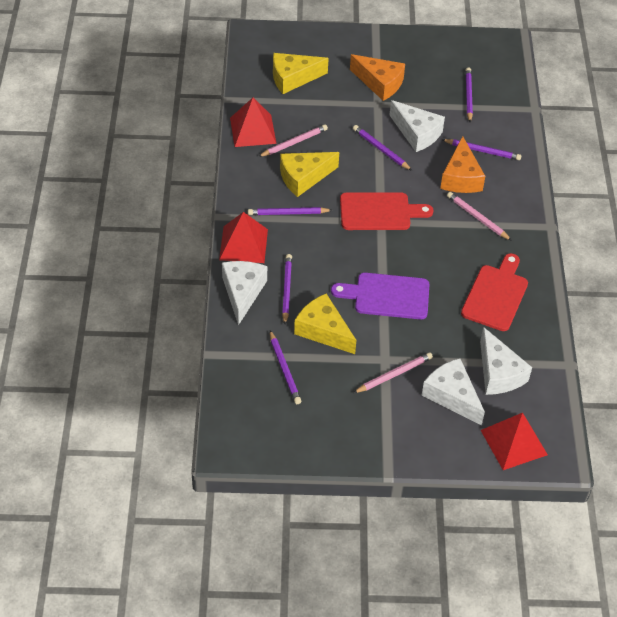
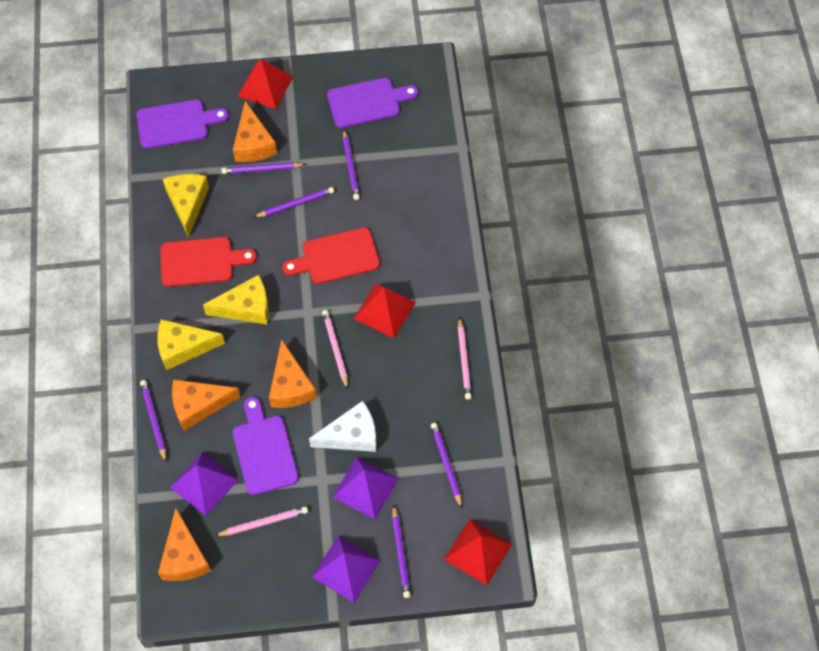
orange cheese: 2 -> 4
purple cutting board: 1 -> 3
purple pyramid: 0 -> 3
white cheese: 4 -> 1

